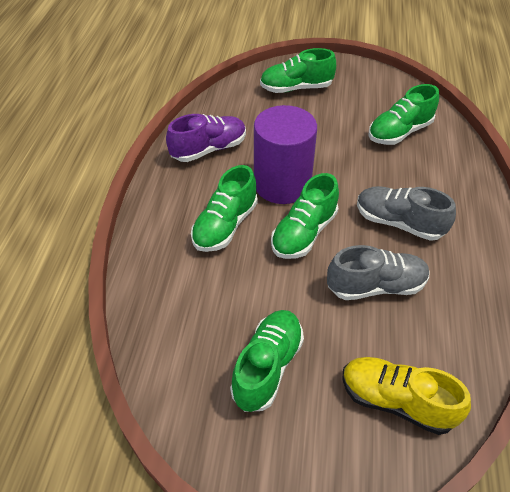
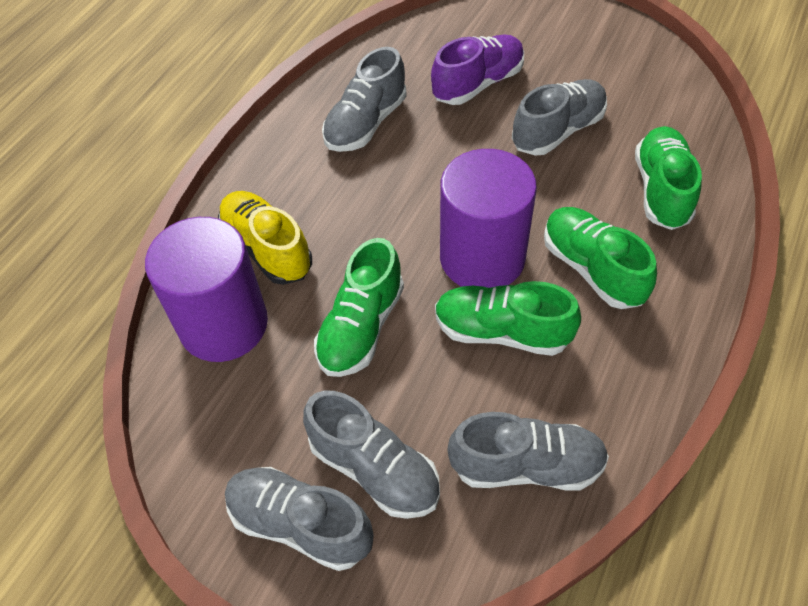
green shoe: 5 -> 4
grey shoe: 2 -> 5
purple cylinder: 1 -> 2

